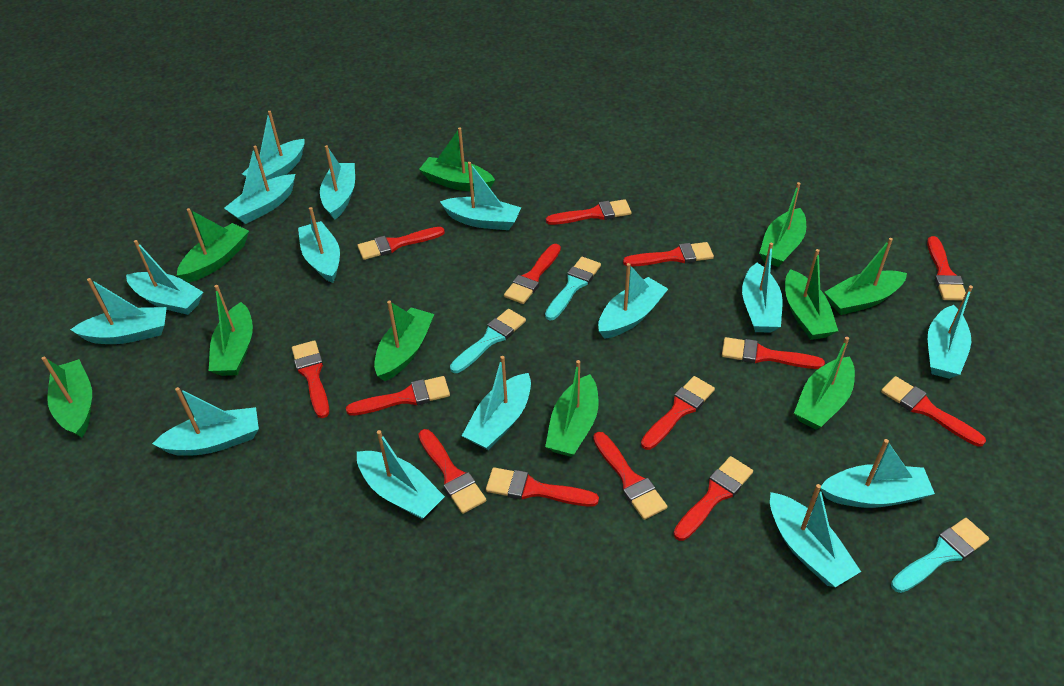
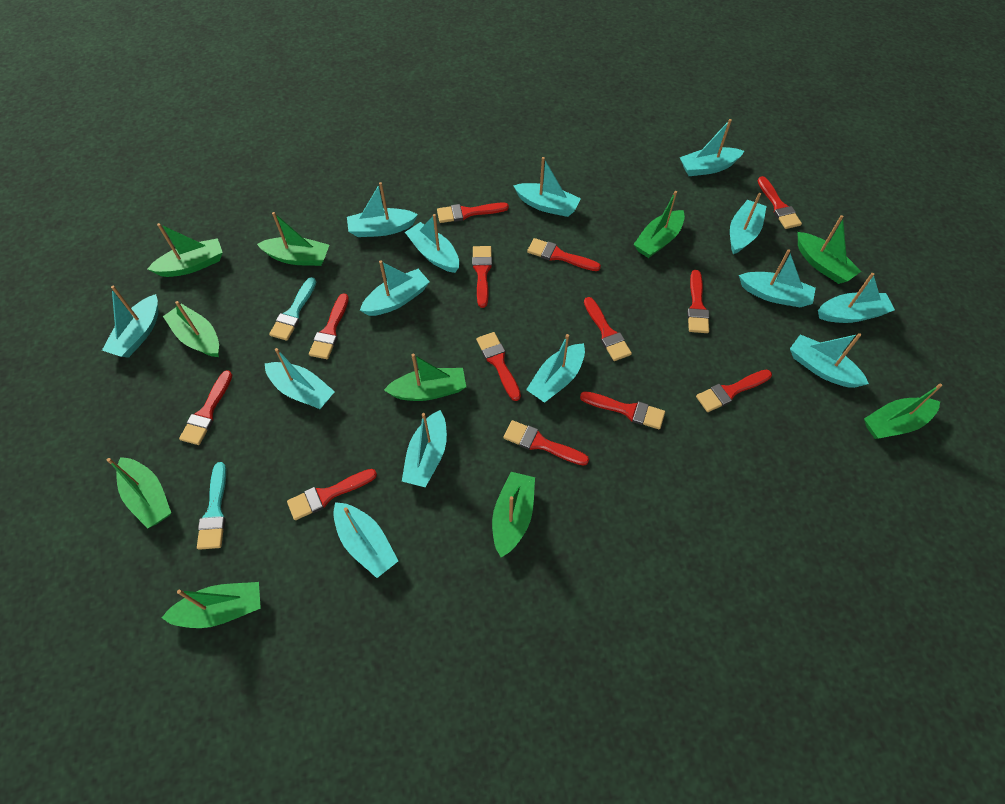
red brush: 14 -> 13
turquoise boat: 15 -> 14
turquoise brush: 3 -> 2

